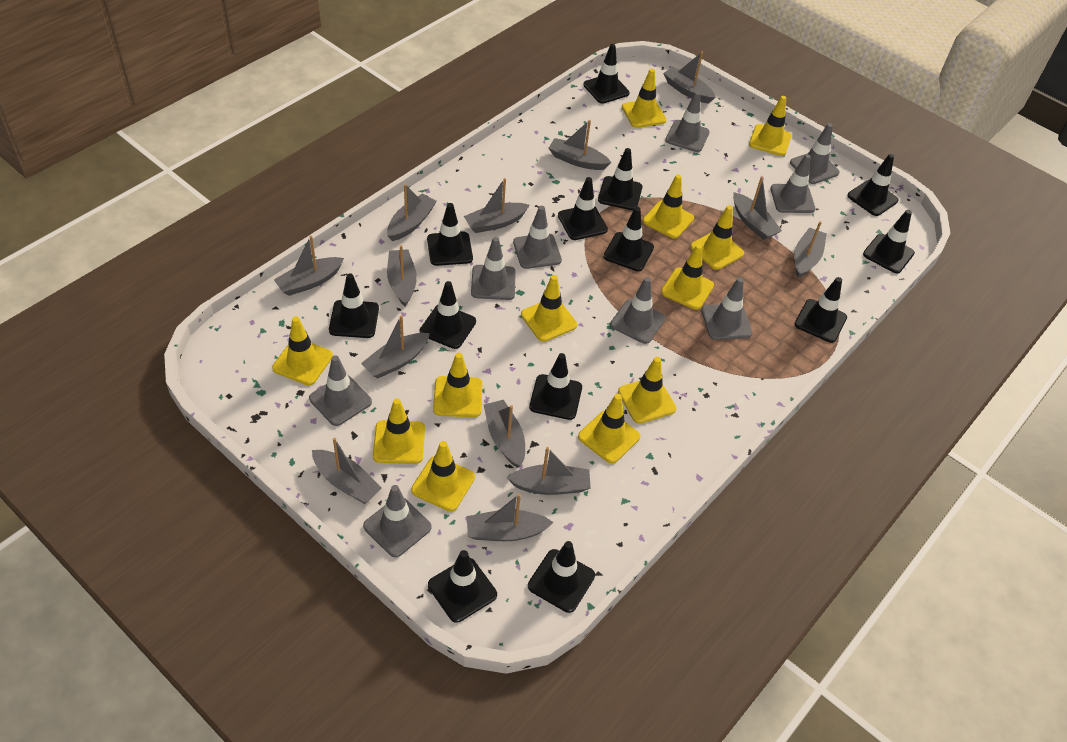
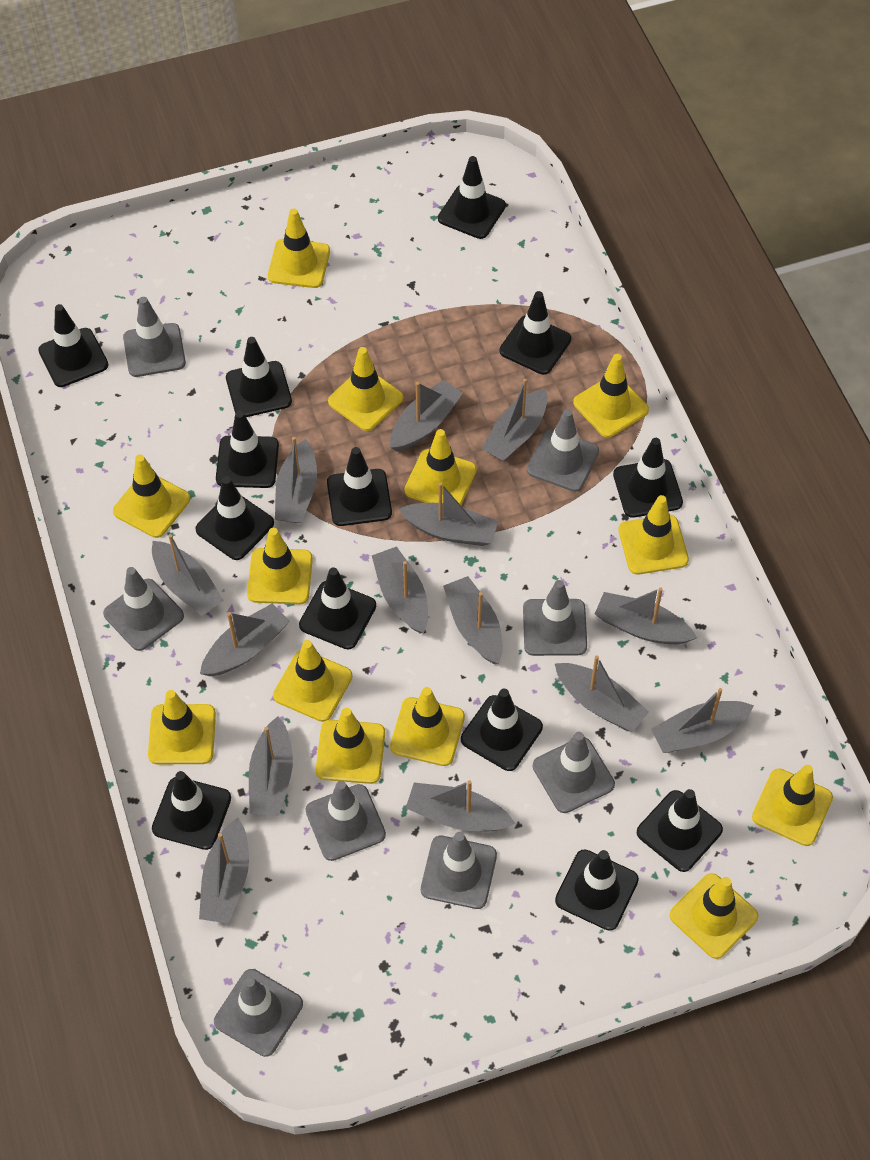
grey boat: 13 -> 14
grey traffic cone: 9 -> 8
yellow traffic cone: 12 -> 13

